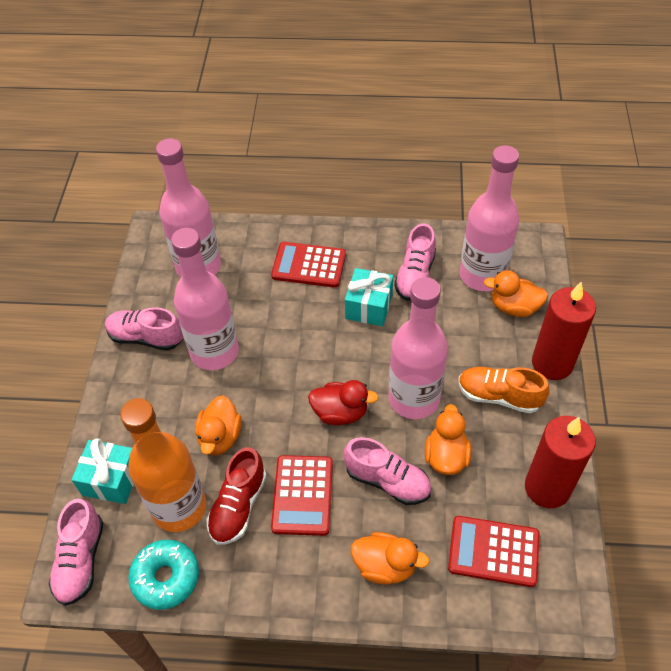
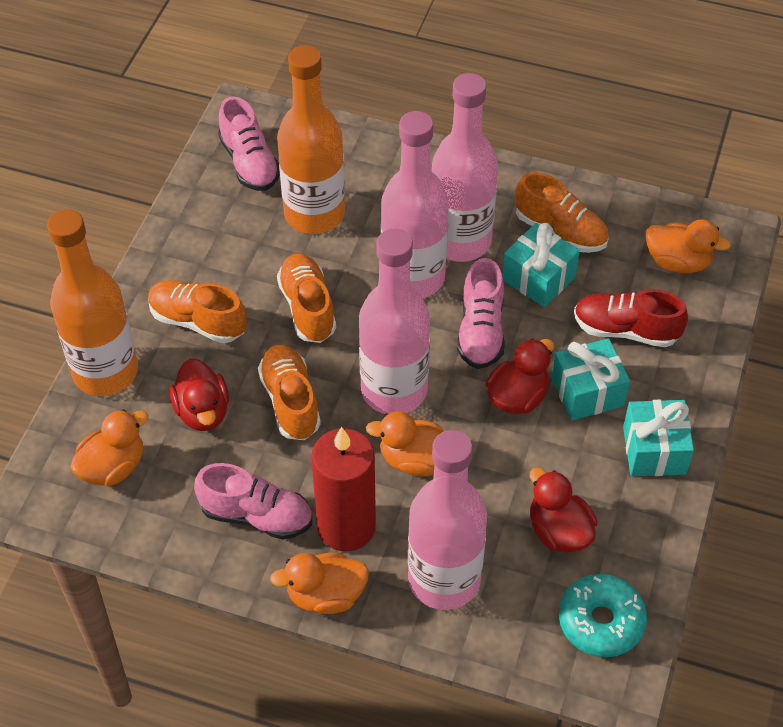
orange bottle: 1 -> 2
orange shoe: 1 -> 4
pink shoe: 4 -> 3
red calculator: 3 -> 0
red candle: 2 -> 1
red duck: 1 -> 3
turquoise gift: 2 -> 3

